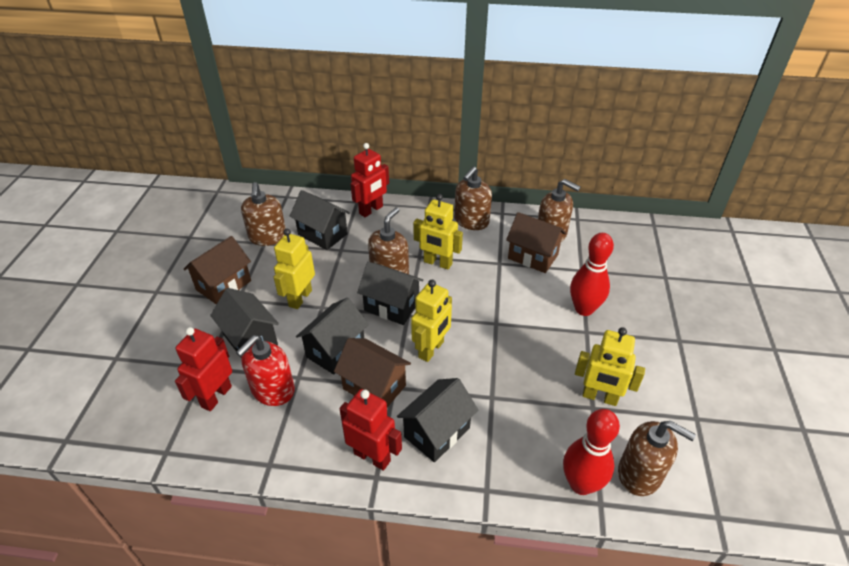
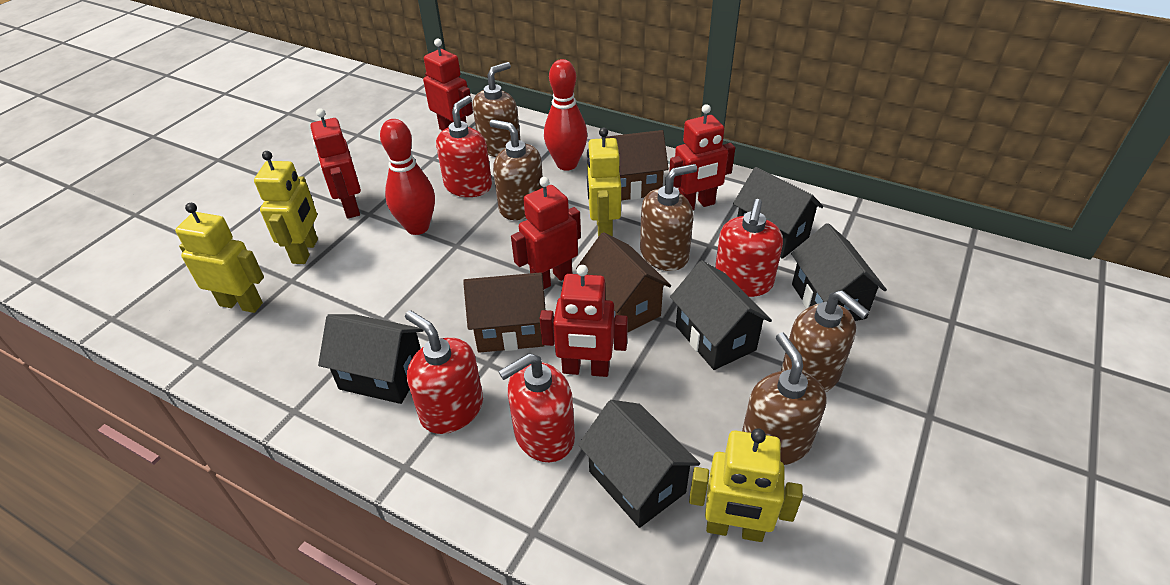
red robot: 3 -> 5
red soap dispenser: 1 -> 4

